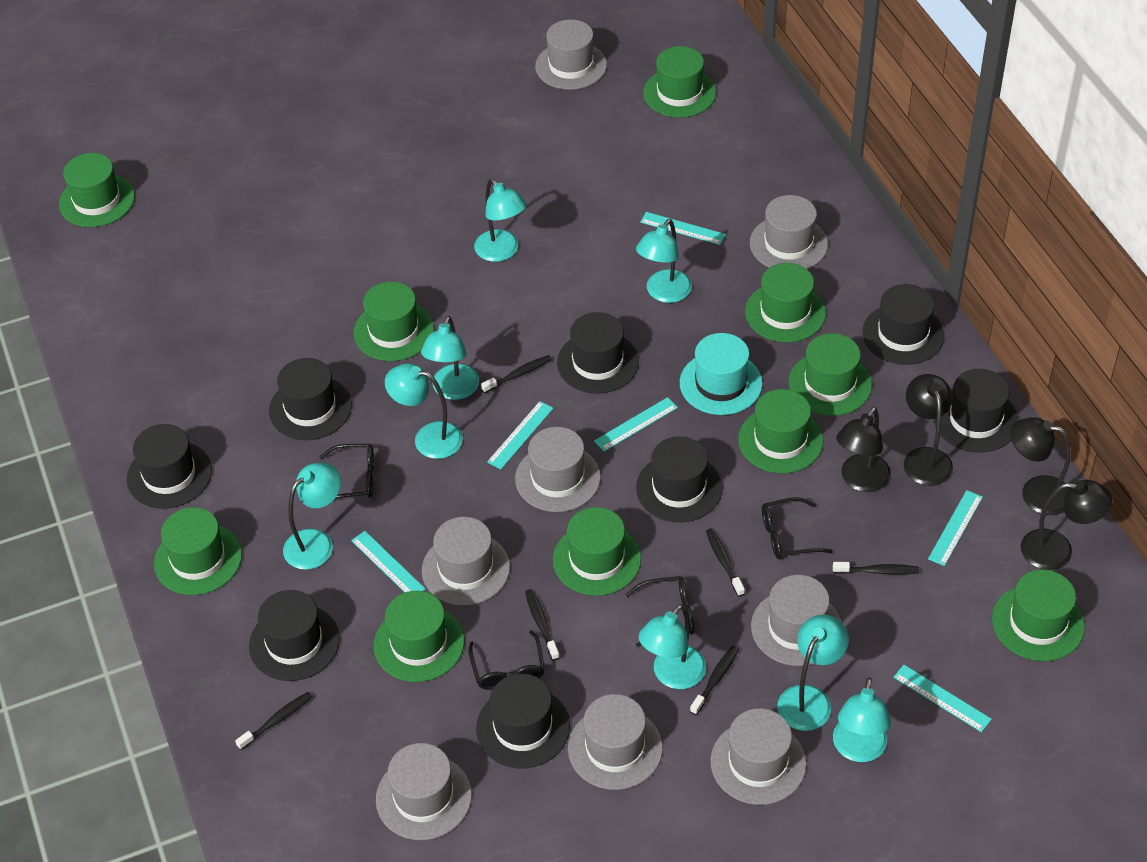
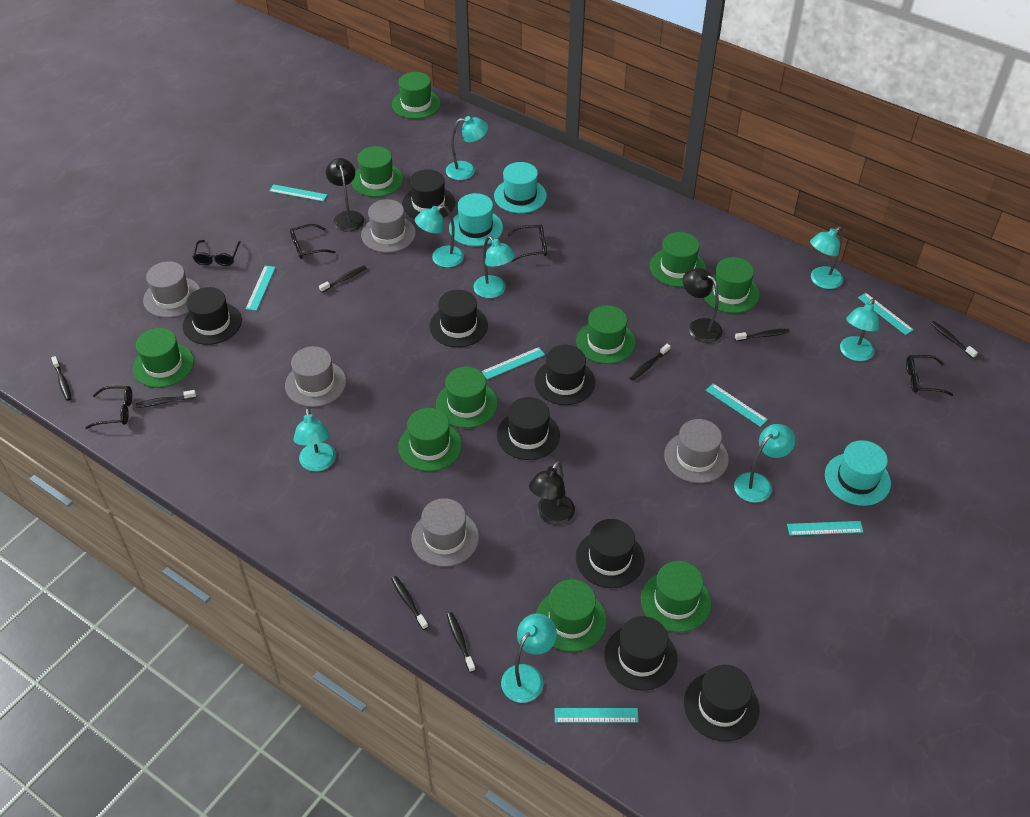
black glasses: 4 -> 5
black lamp: 4 -> 3
black toothbrush: 6 -> 8
grey hat: 8 -> 5
turquoise hat: 1 -> 3
turquoise ruler: 6 -> 7

